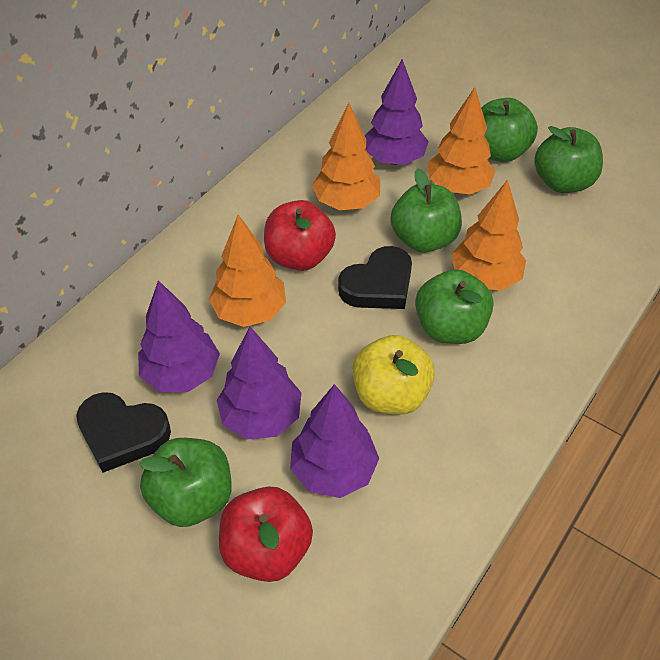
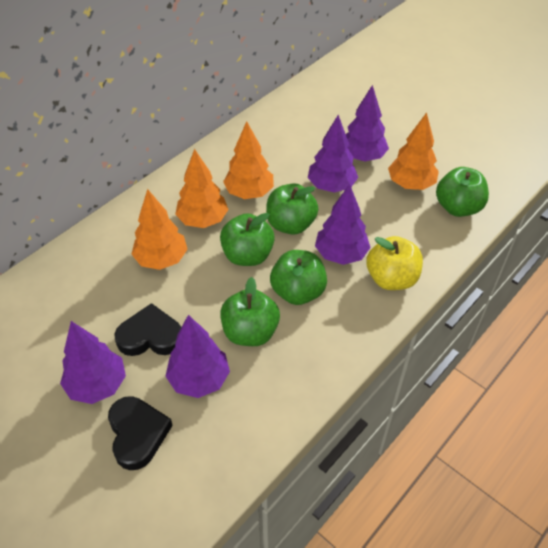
purple tree: 4 -> 5
red apple: 2 -> 0

